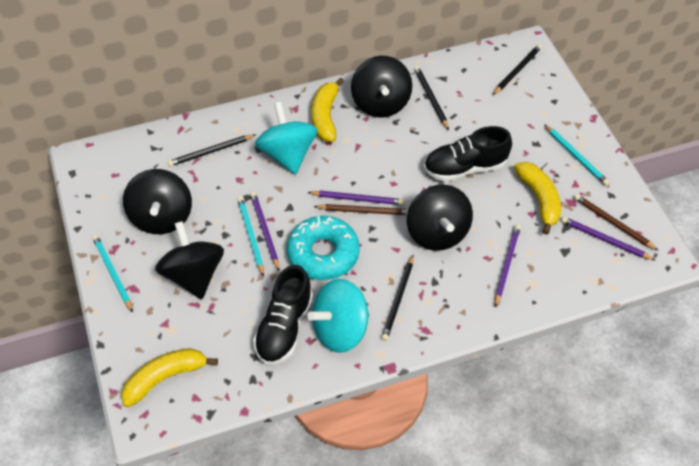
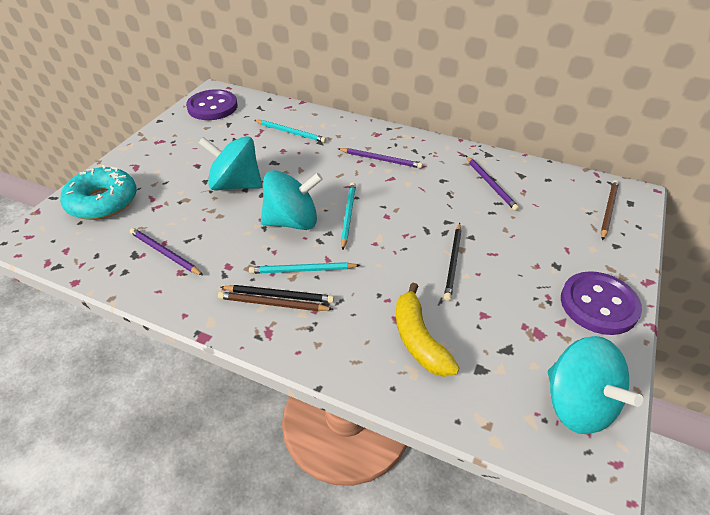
black pencil: 4 -> 2
black shoe: 2 -> 0
black spinning top: 4 -> 0
purple button: 0 -> 2
purple pencil: 4 -> 3
turquoise spinning top: 2 -> 3
yellow banana: 3 -> 1

